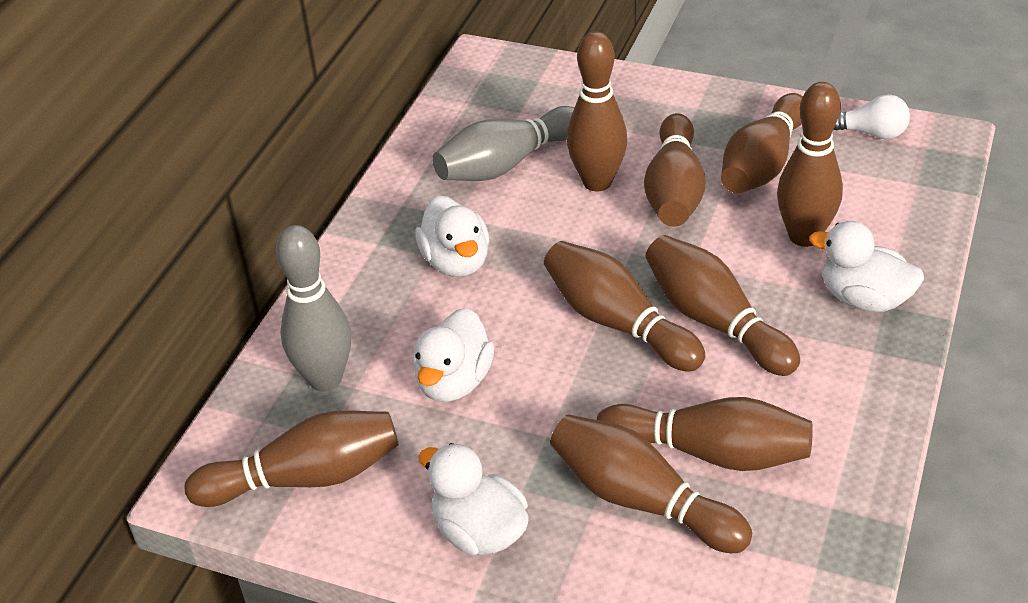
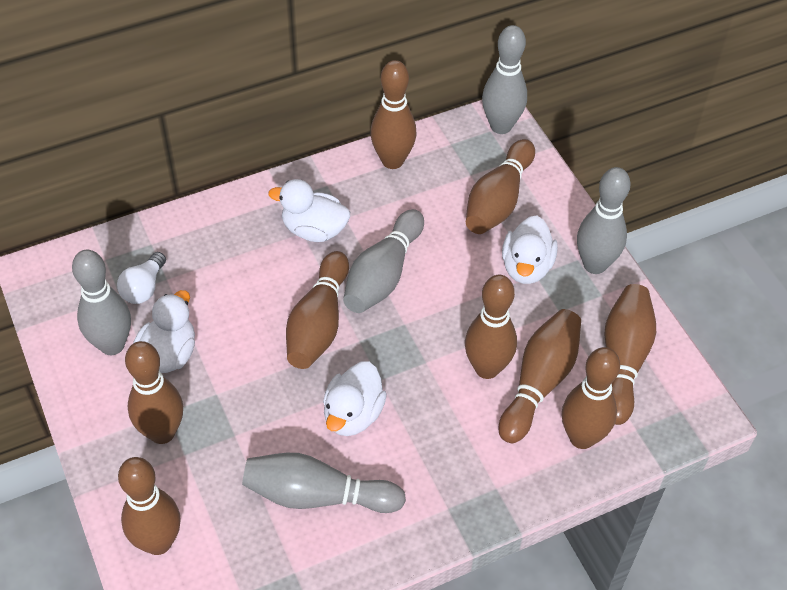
grey bowling pin: 2 -> 5

